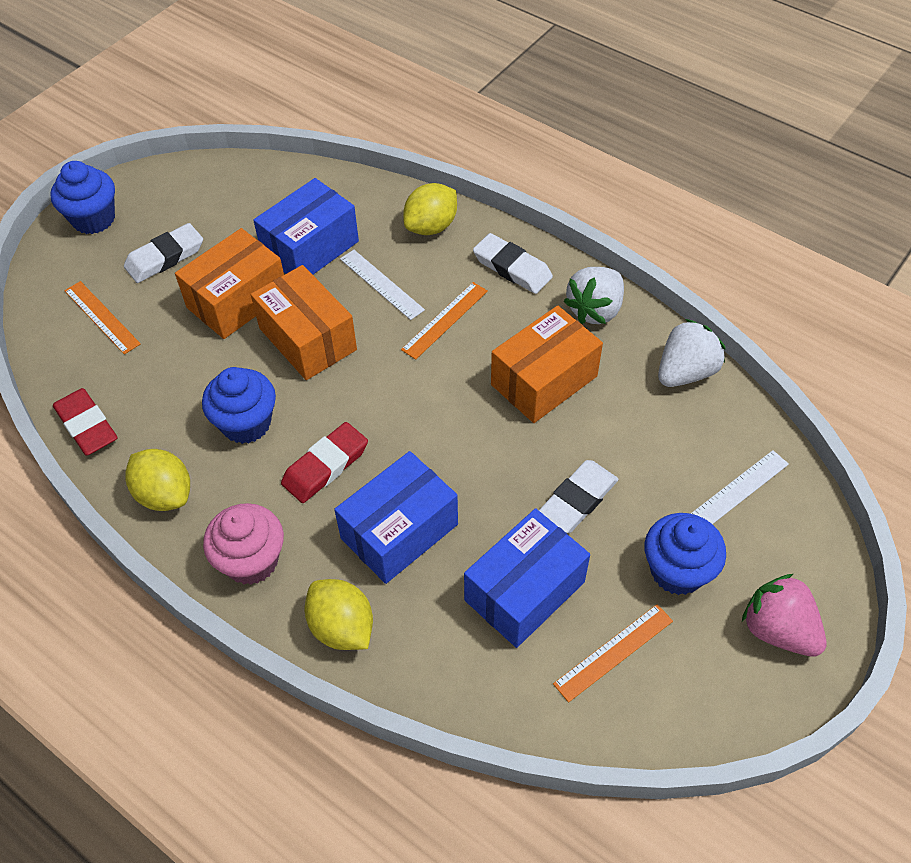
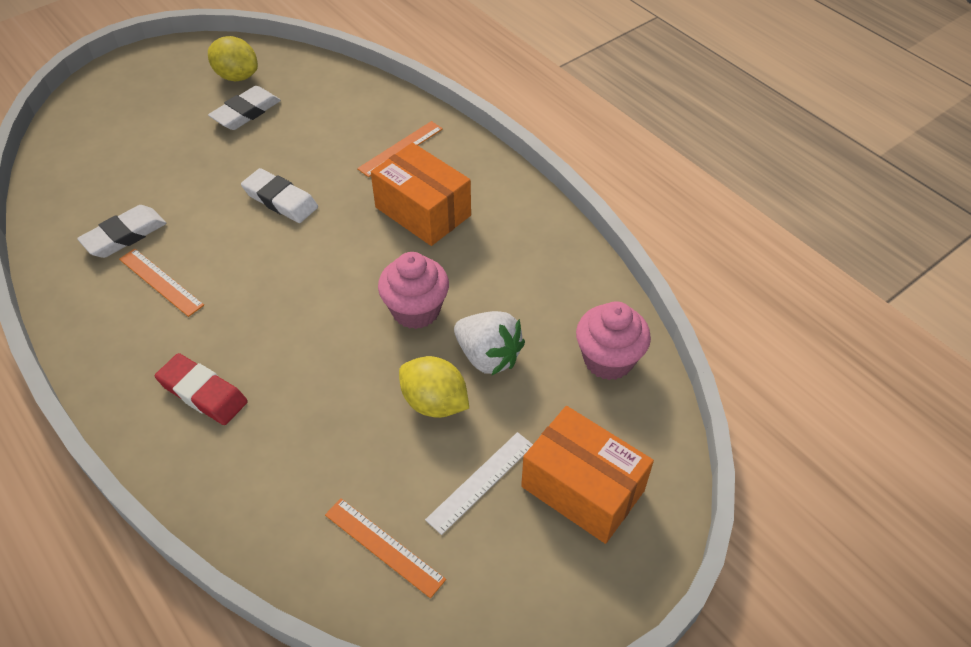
blue box: 3 -> 0
blue cupcake: 3 -> 0
orange box: 3 -> 2
pink cupcake: 1 -> 2
pink strawberry: 1 -> 0
red eraser: 2 -> 1
white ruler: 2 -> 1
white strawberry: 2 -> 1
yellow lemon: 3 -> 2

